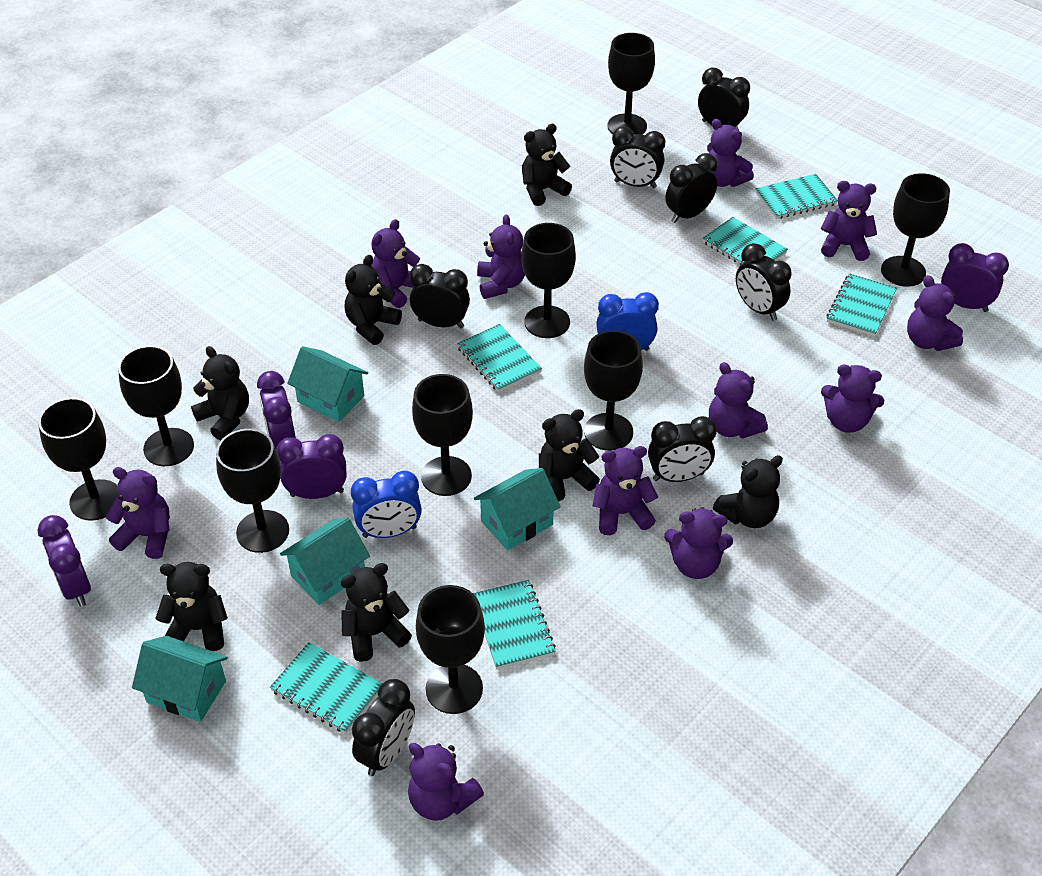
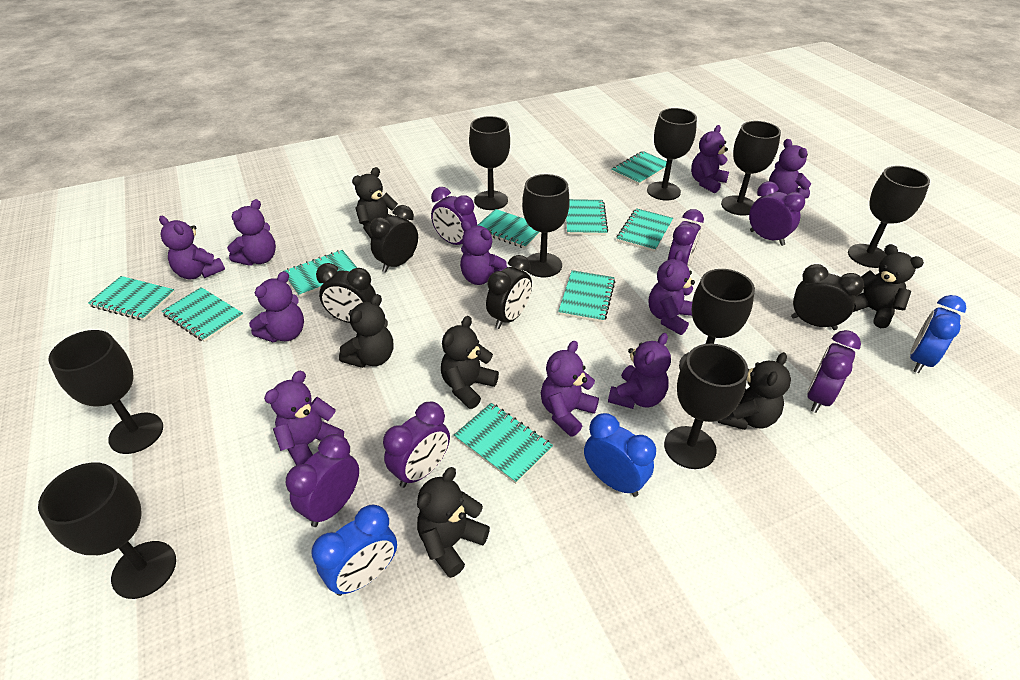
black clock: 7 -> 4
black teddy bear: 7 -> 6
blue clock: 2 -> 3
purple clock: 4 -> 6
purple teddy bear: 11 -> 10
turquoise house: 4 -> 0
turquoise notebook: 6 -> 9

